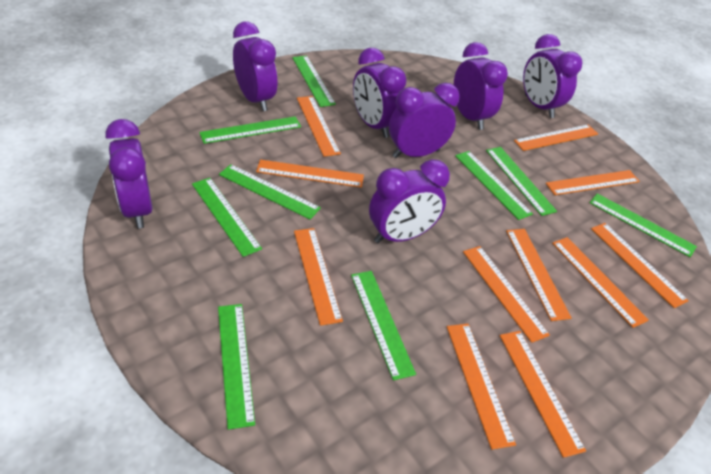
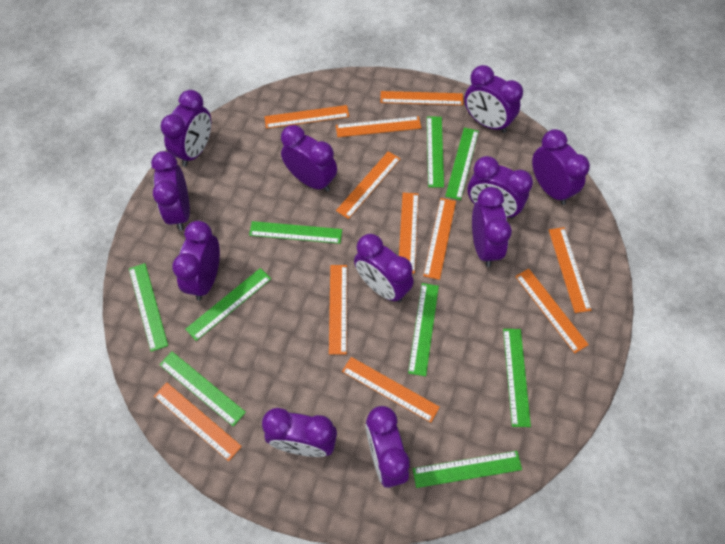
purple clock: 7 -> 11

